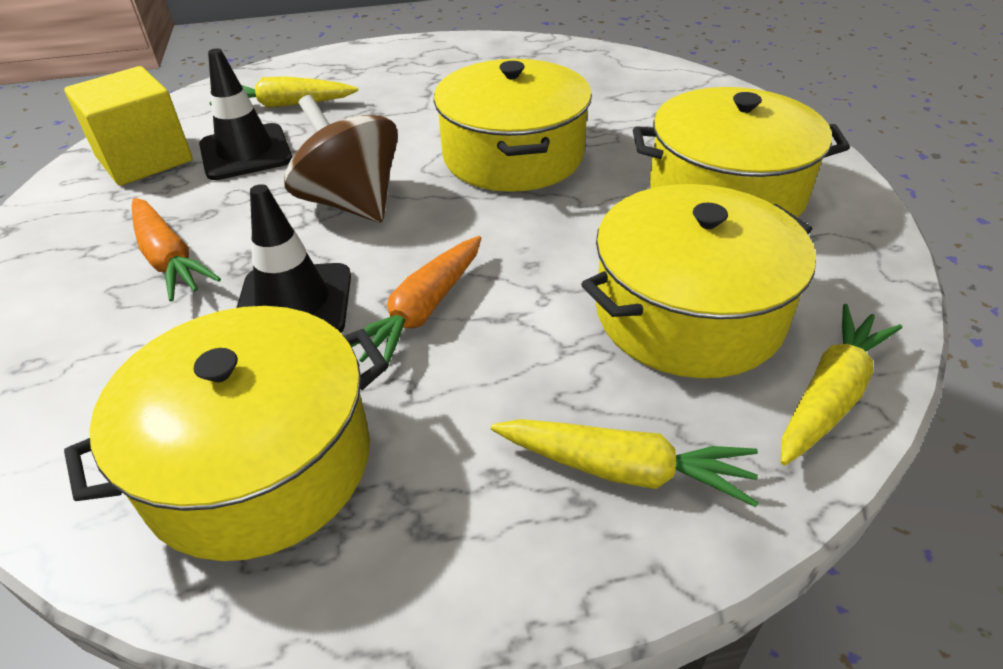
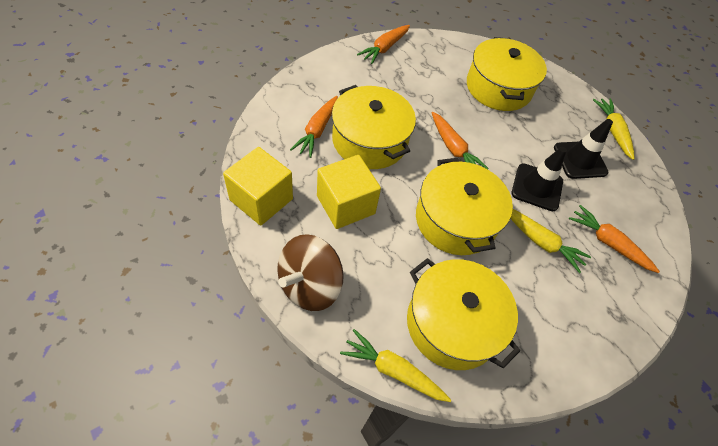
orange carrot: 2 -> 4
yellow cube: 1 -> 2

